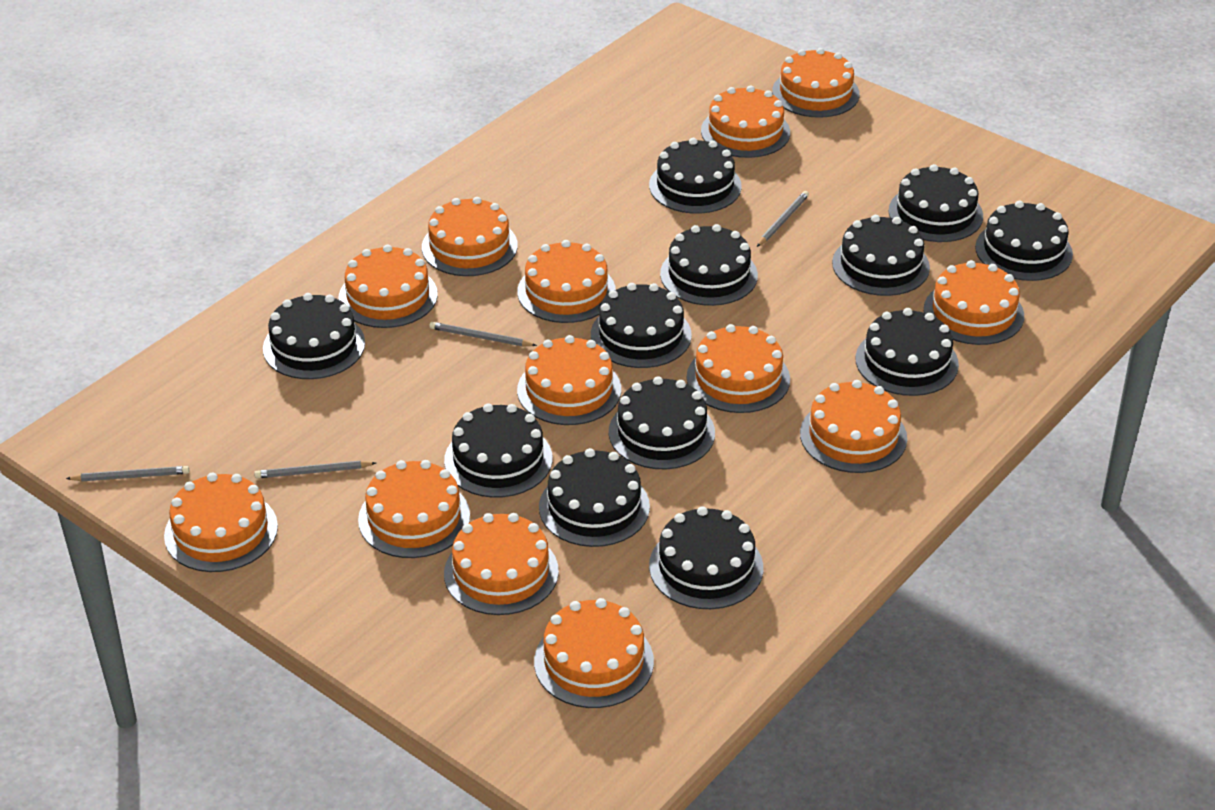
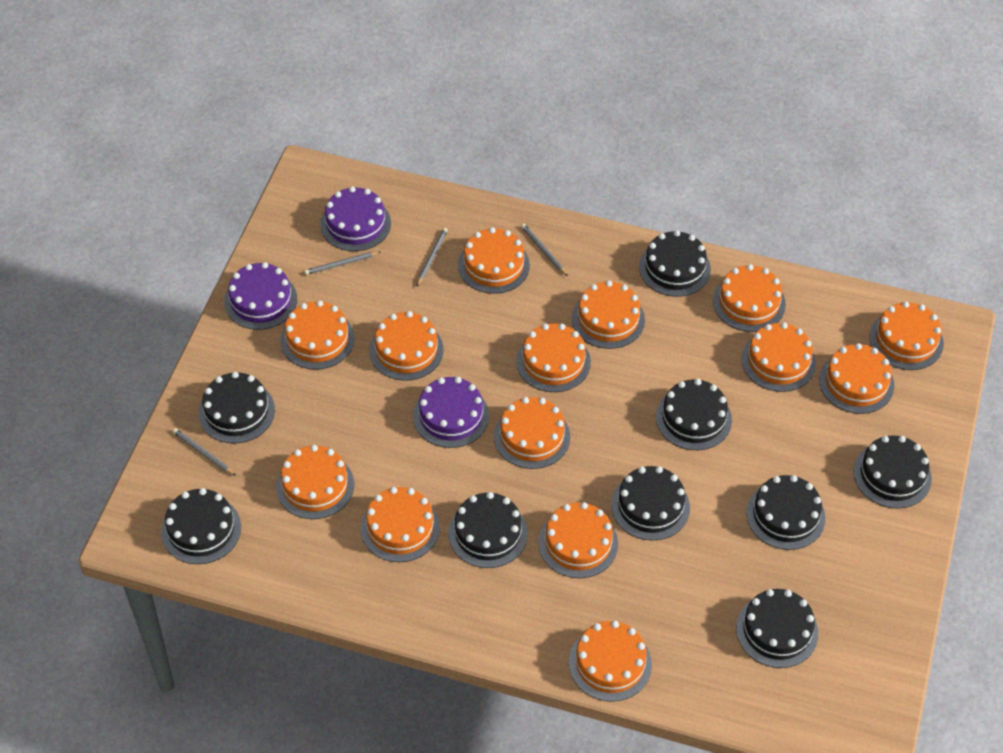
black cake: 12 -> 9
orange cake: 13 -> 14
purple cake: 0 -> 3

